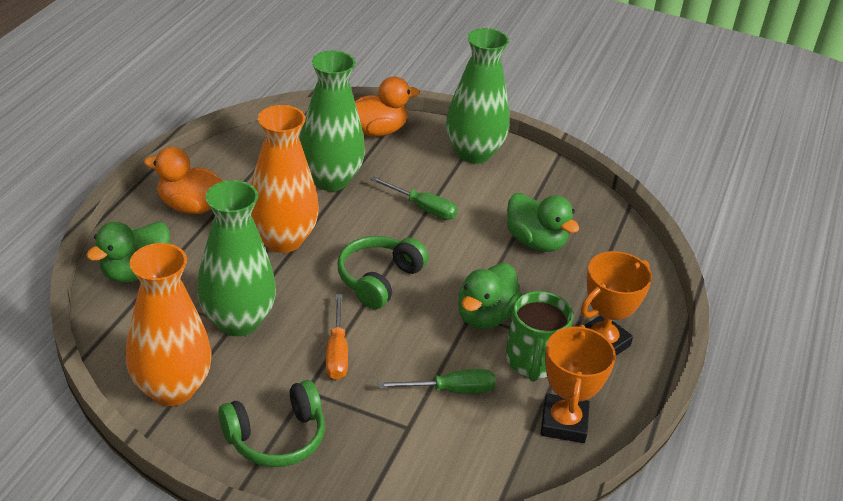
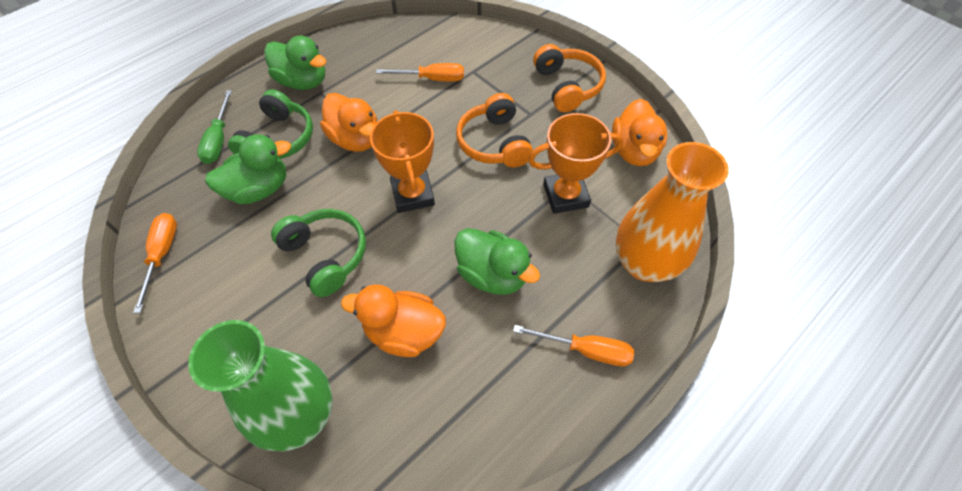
green mug: 1 -> 0
green screwdriver: 2 -> 1
green vase: 3 -> 1
orange duck: 2 -> 3
orange headphones: 0 -> 2
orange screwdriver: 1 -> 3
orange vase: 2 -> 1

